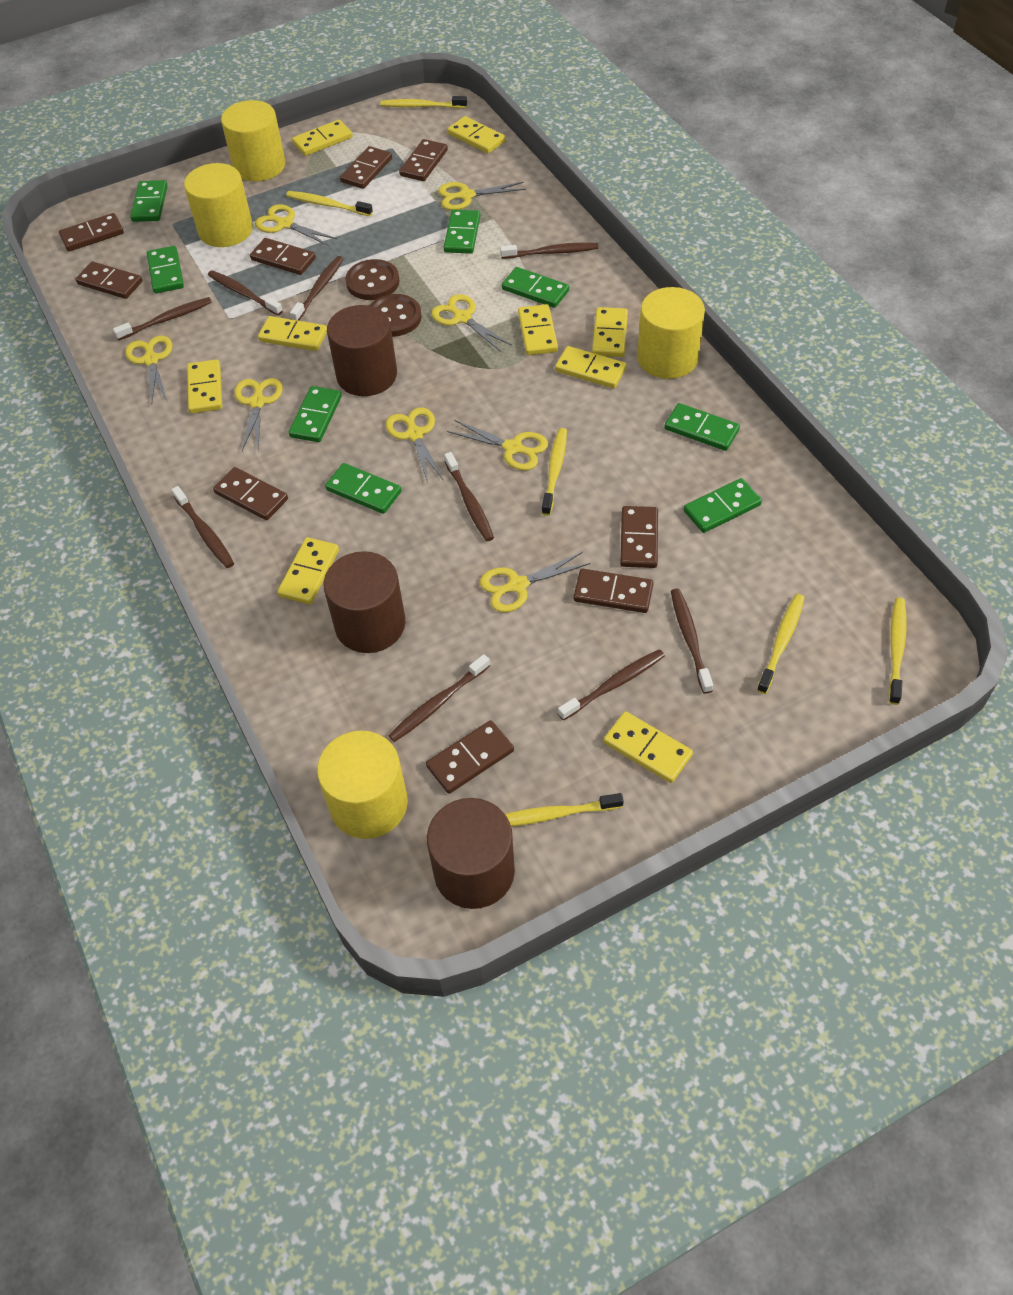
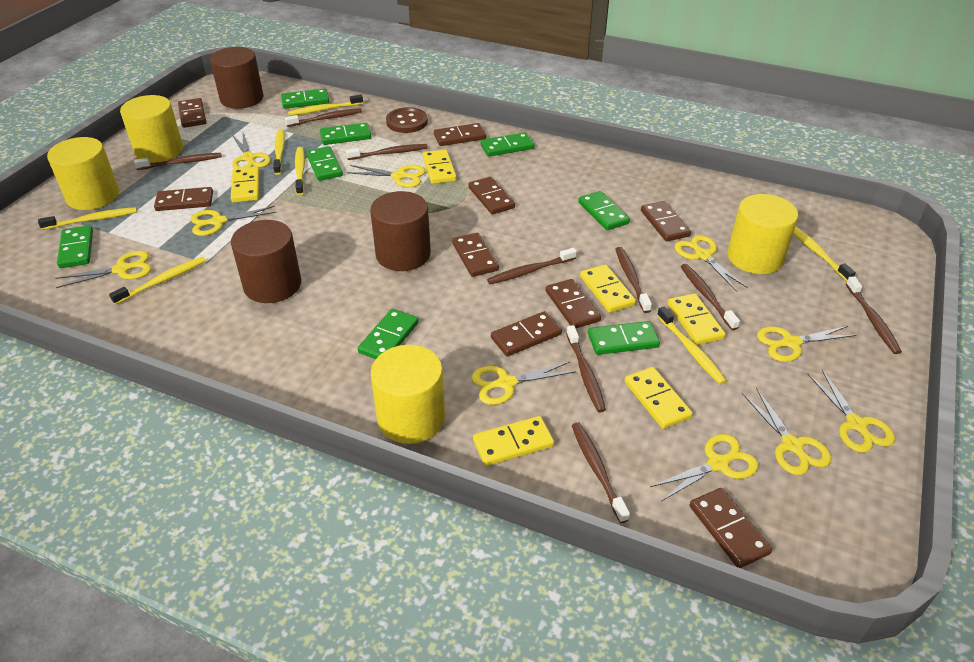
brown button: 2 -> 1
yellow domino: 9 -> 6
yellow scissors: 8 -> 10
yellow toothbrush: 6 -> 7

